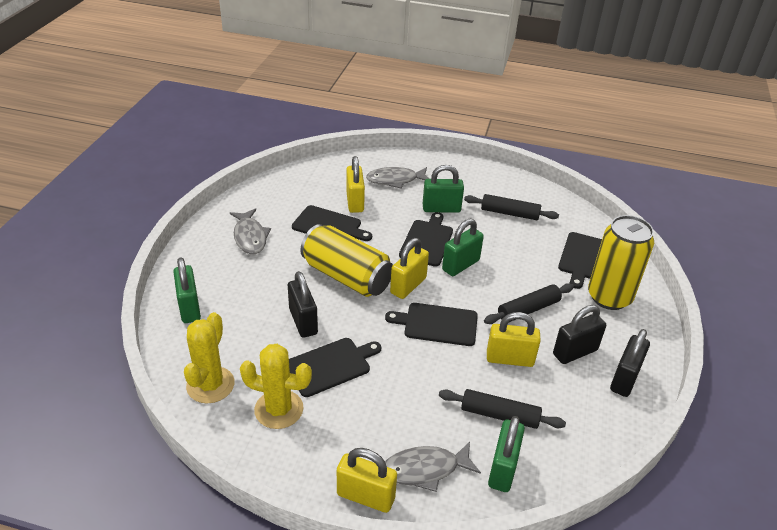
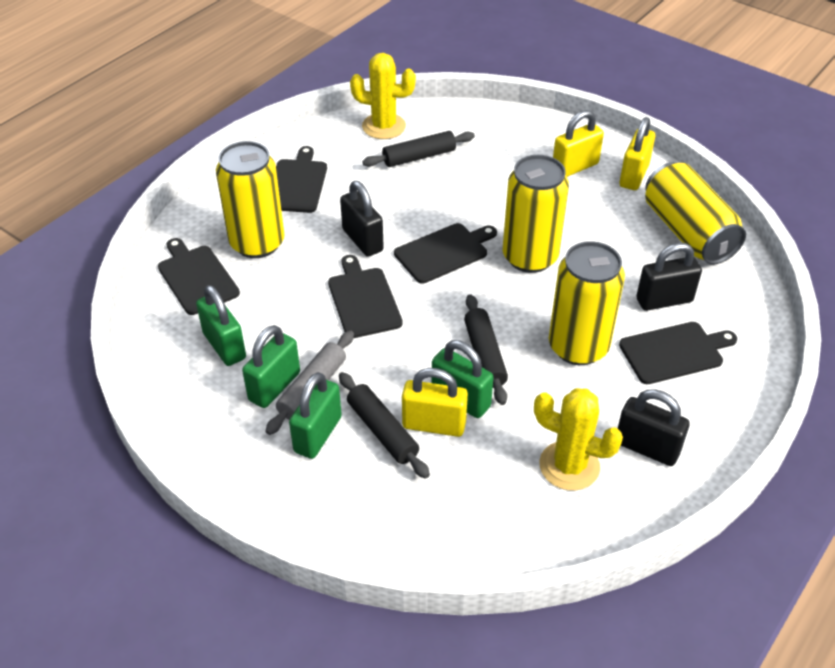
grey fish: 3 -> 0
grey rolling pin: 0 -> 1
yellow can: 2 -> 4
yellow padlock: 4 -> 3

